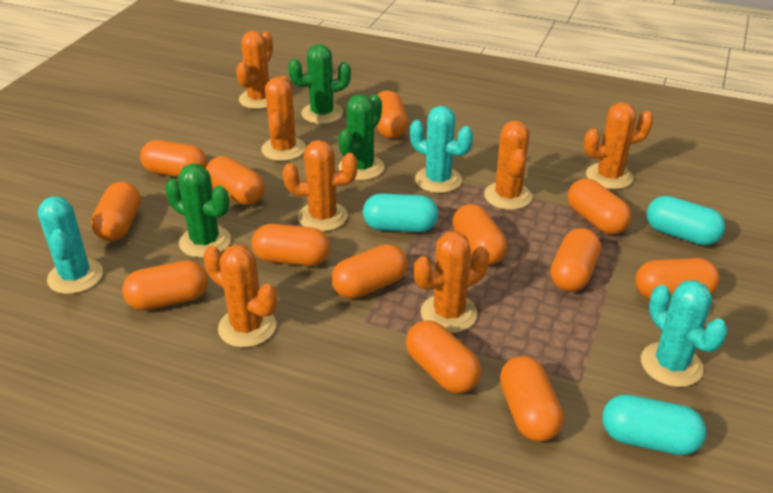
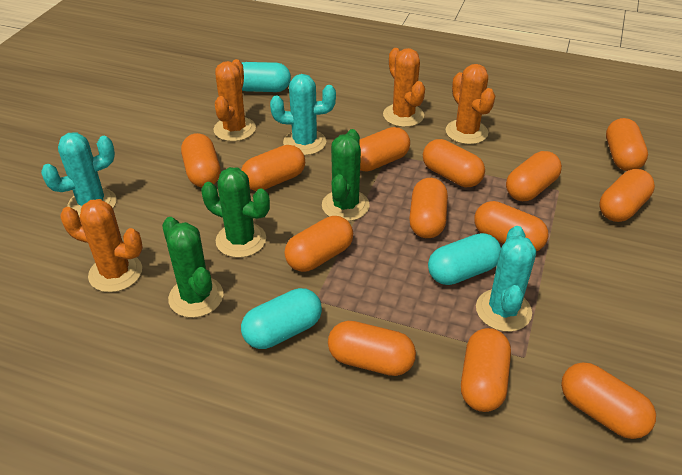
orange cactus: 7 -> 4

